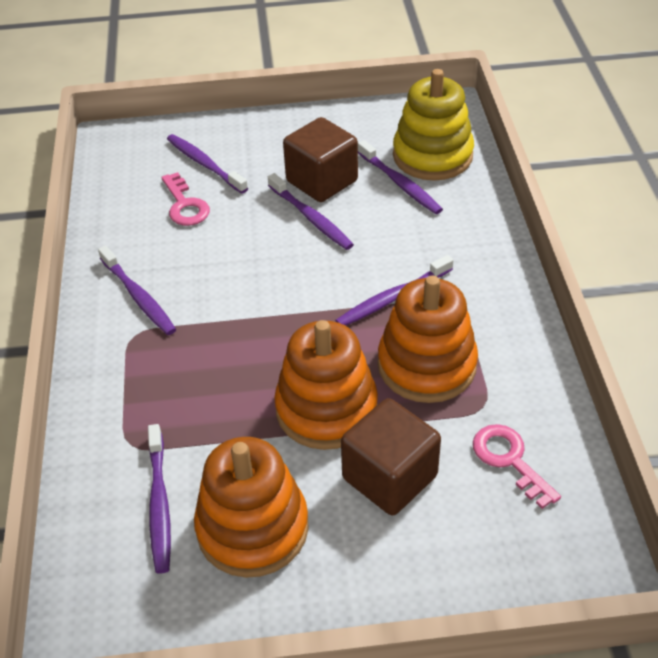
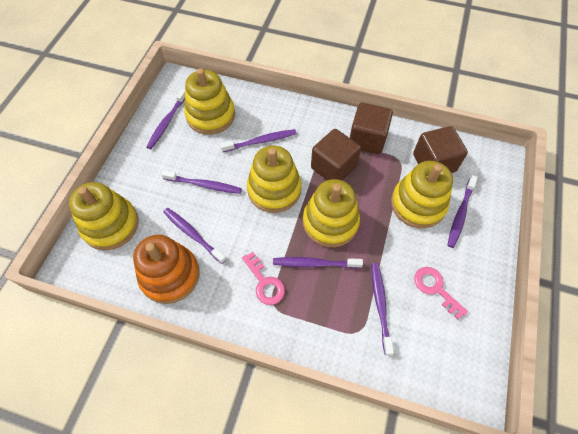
brown cube: 2 -> 3
orange stacking toy: 3 -> 1
purple toothbrush: 6 -> 7
yellow stacking toy: 1 -> 5

